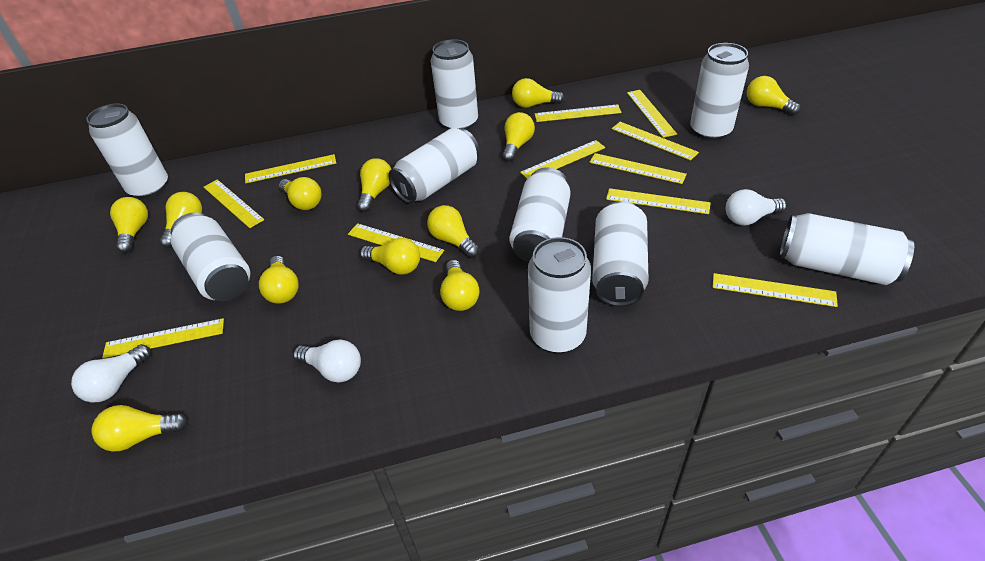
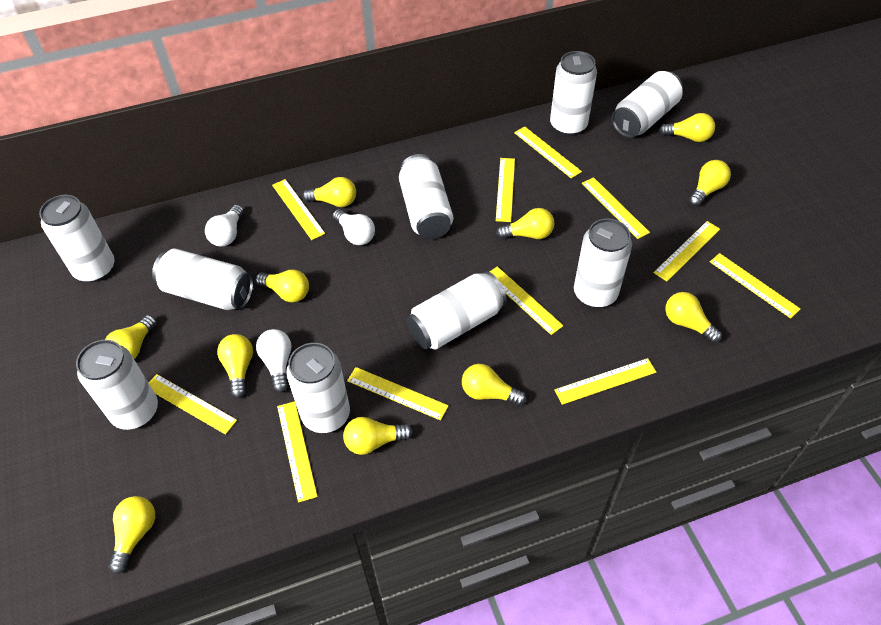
yellow light bulb: 12 -> 11

